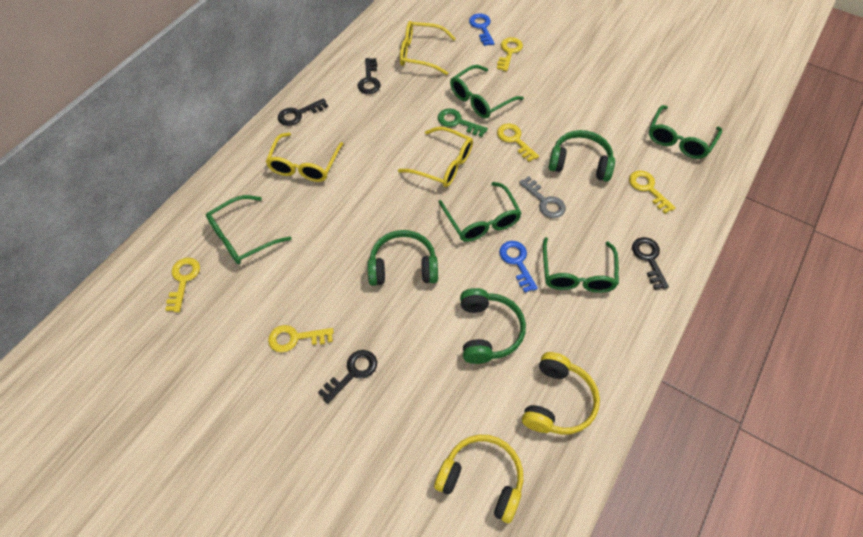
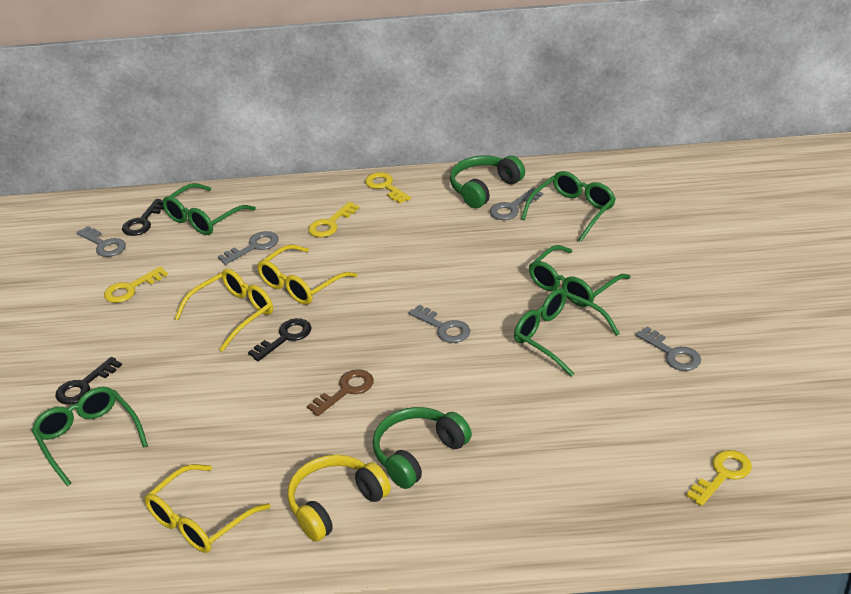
black key: 4 -> 3
blue key: 2 -> 0
brown key: 0 -> 1
green headphones: 3 -> 2
green key: 1 -> 0
grey key: 1 -> 5
yellow headphones: 2 -> 1
yellow key: 5 -> 4

